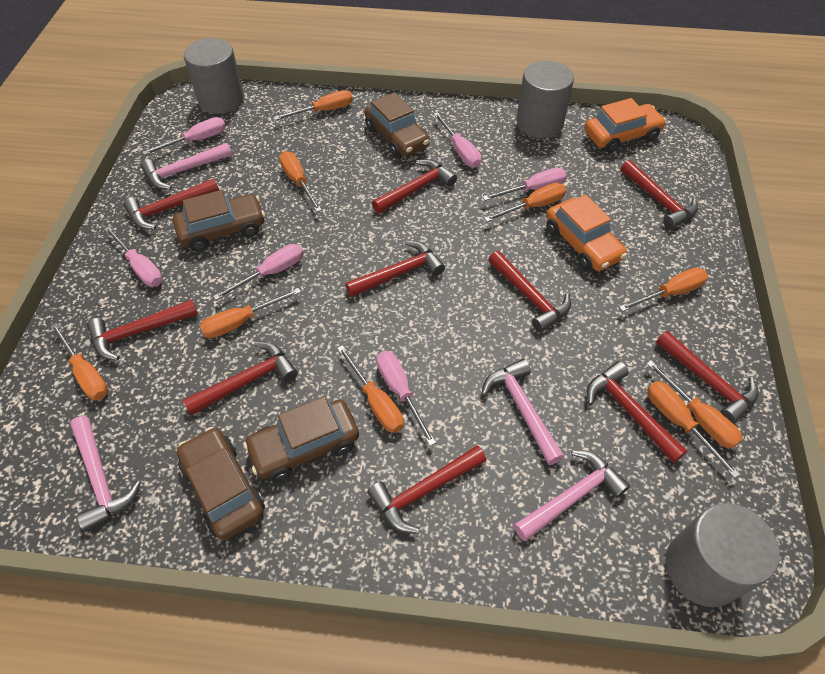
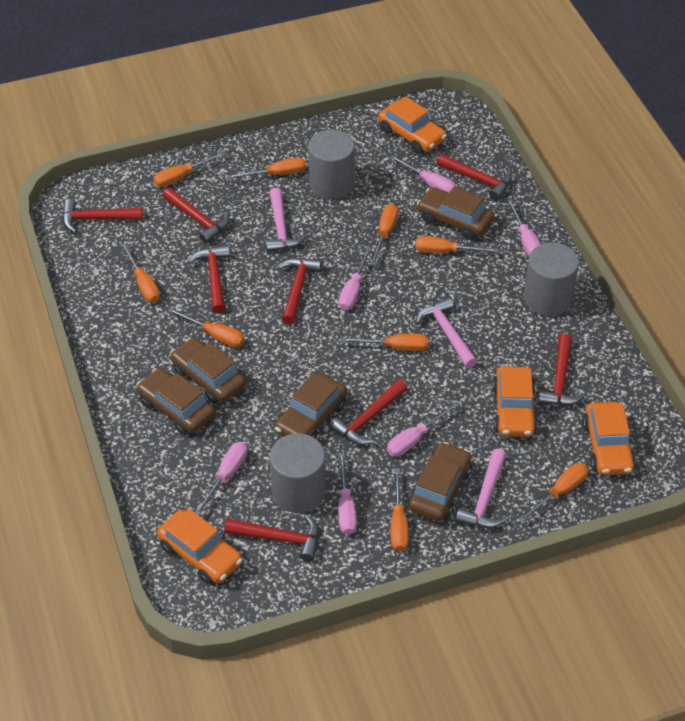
brown car: 4 -> 5
orange car: 2 -> 4
pink hammer: 4 -> 3
red hammer: 10 -> 8

